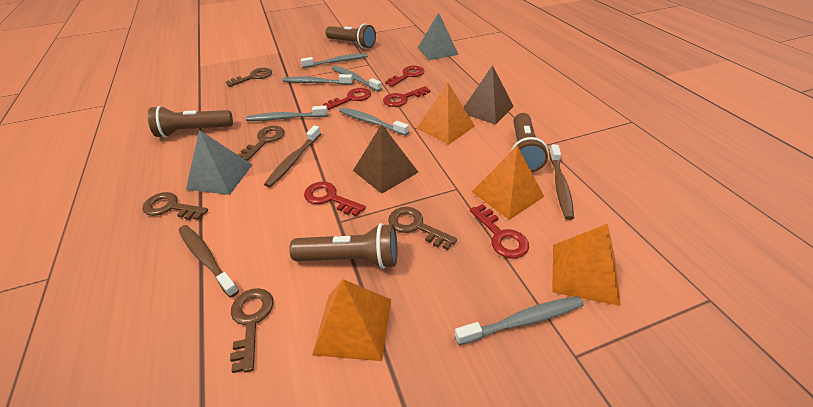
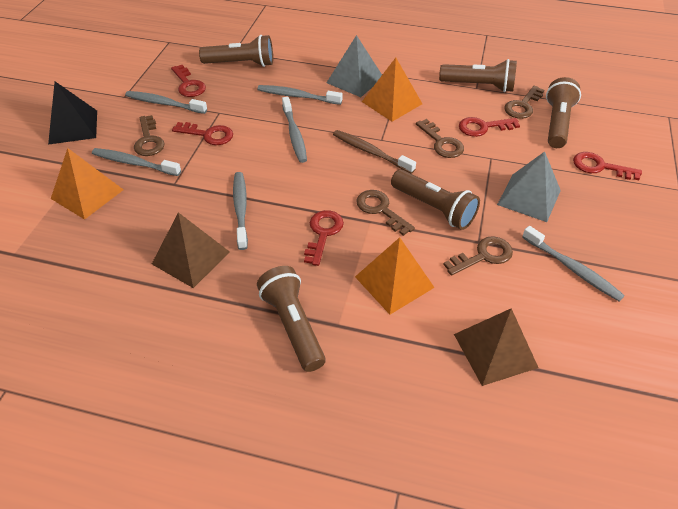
black pyramid: 0 -> 1
brown flashlight: 4 -> 5
brown toothbrush: 3 -> 1
orange pyramid: 4 -> 3

